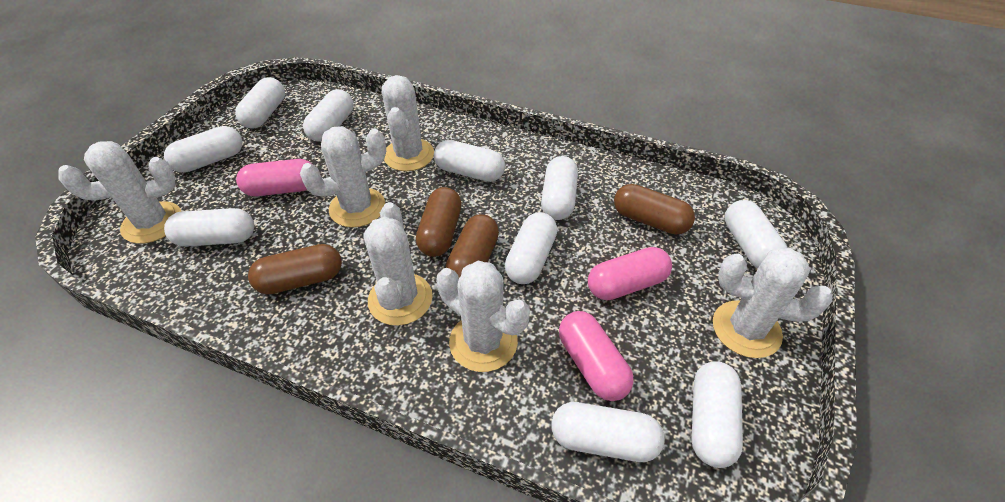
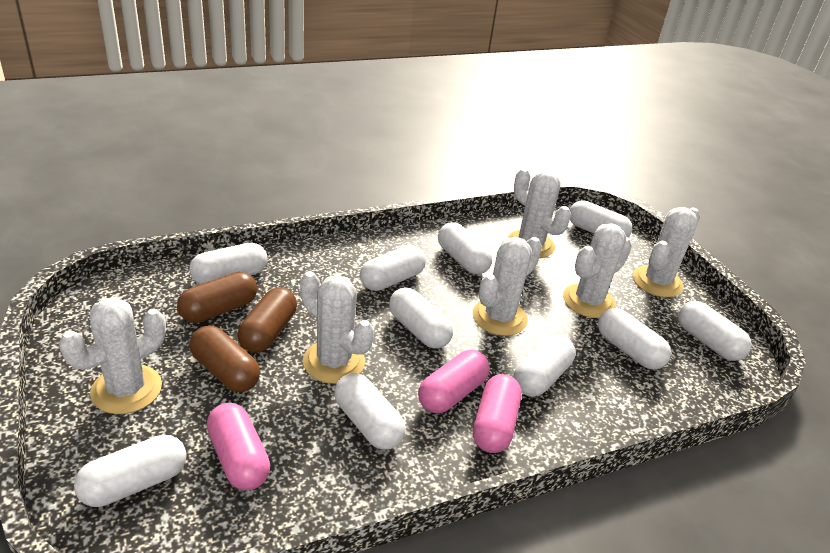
brown capsule: 4 -> 3

